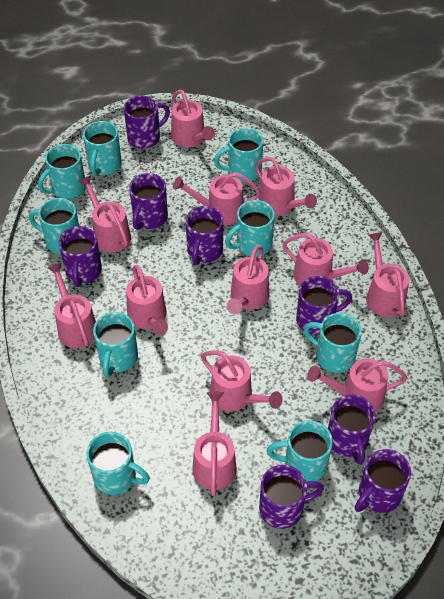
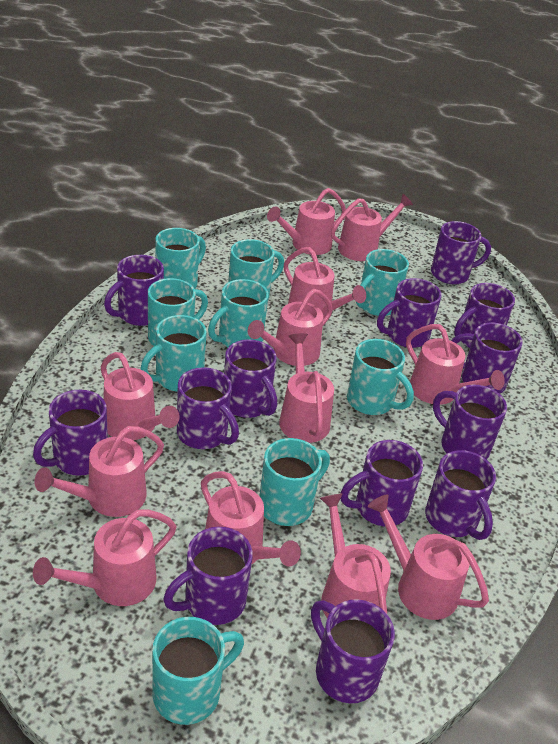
purple mug: 8 -> 13

